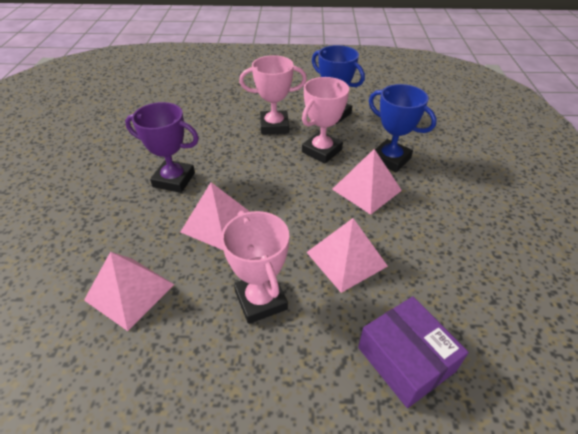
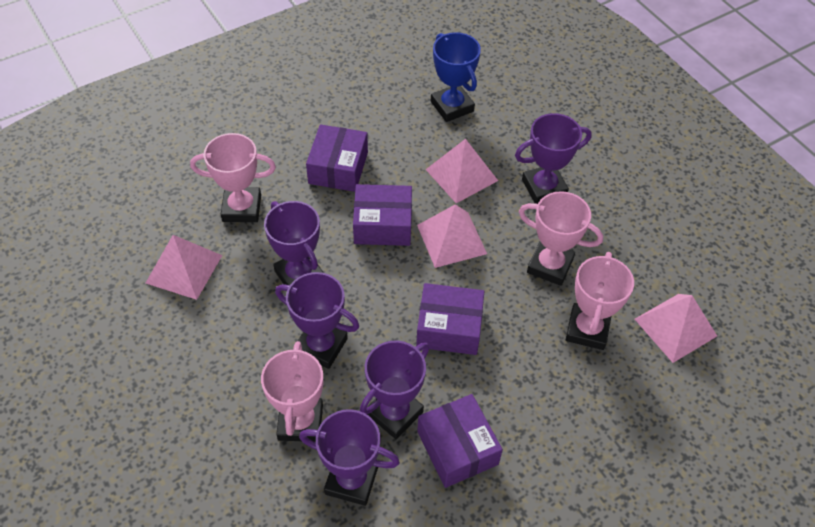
blue trophy: 2 -> 1
pink trophy: 3 -> 4
purple box: 1 -> 4
purple trophy: 1 -> 5

